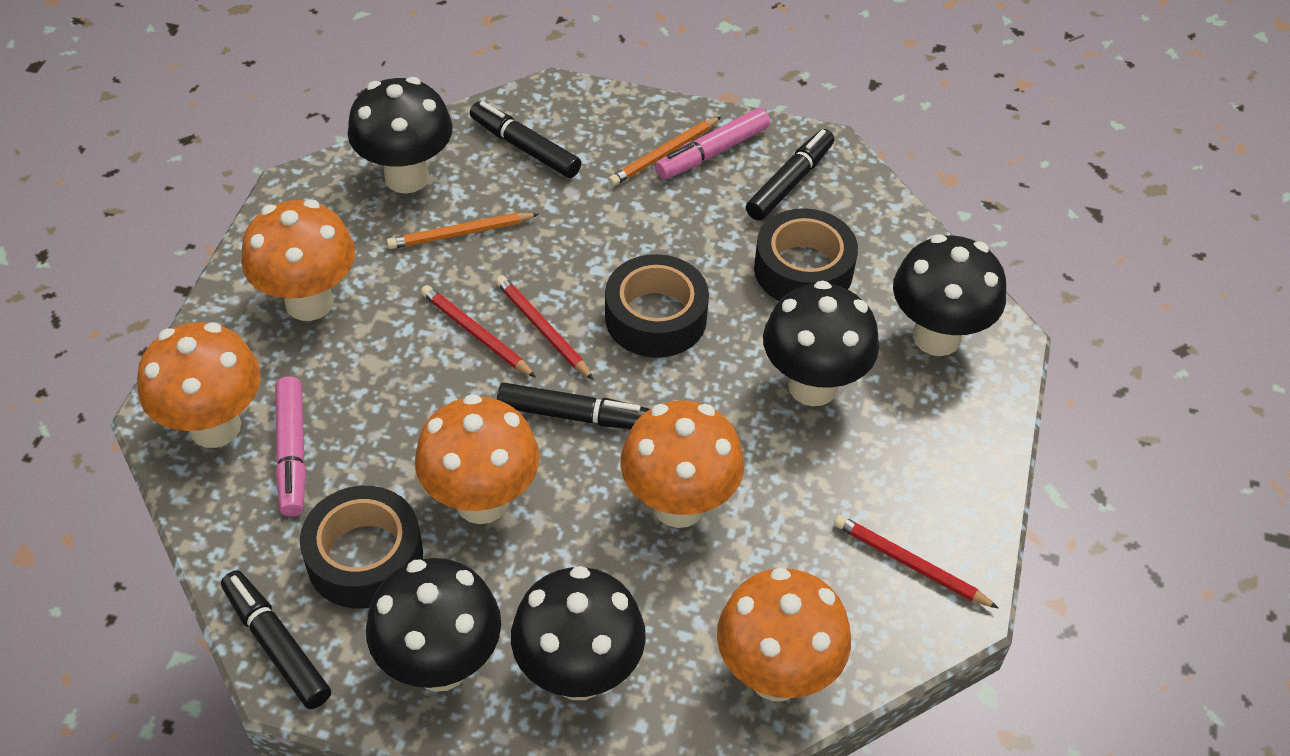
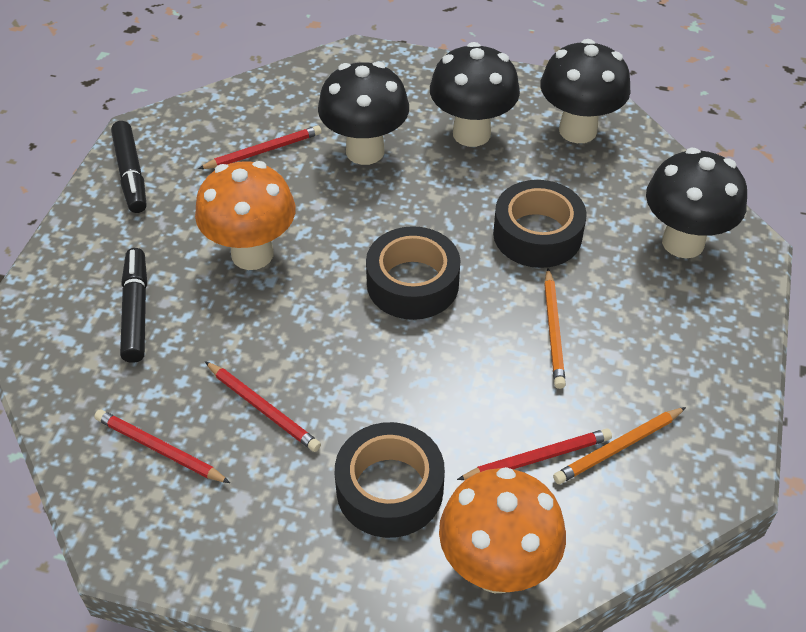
black marker: 4 -> 2
black mushroom: 5 -> 4
orange mushroom: 5 -> 2
pink marker: 2 -> 0
red pencil: 3 -> 4

